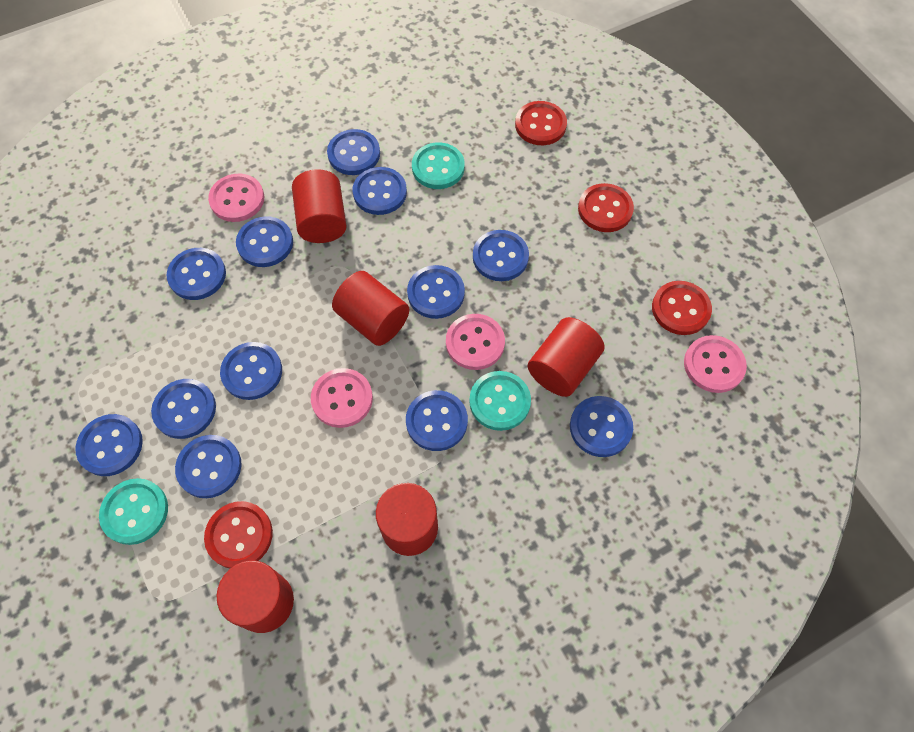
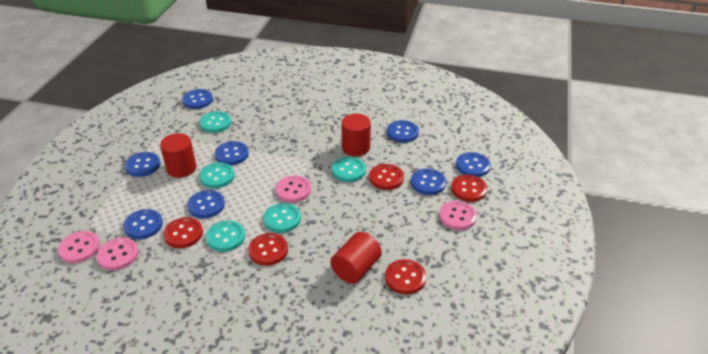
blue button: 12 -> 8
red button: 4 -> 5
red cylinder: 5 -> 3
turquoise button: 3 -> 5

